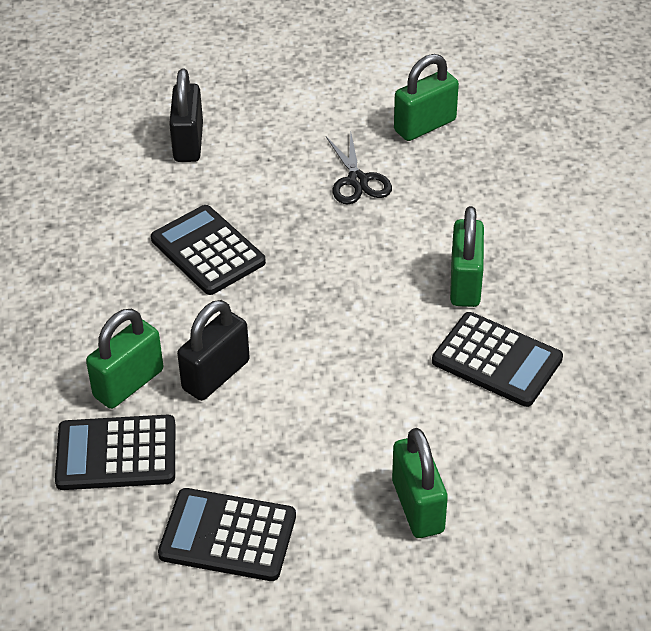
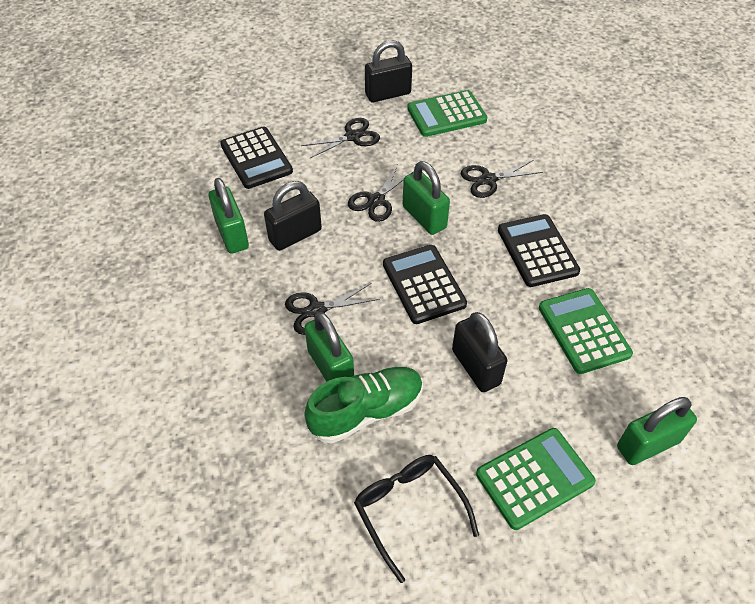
black calculator: 4 -> 3
black glasses: 0 -> 1
black padlock: 2 -> 3
black scissors: 1 -> 4
green calculator: 0 -> 3
green shoe: 0 -> 1

